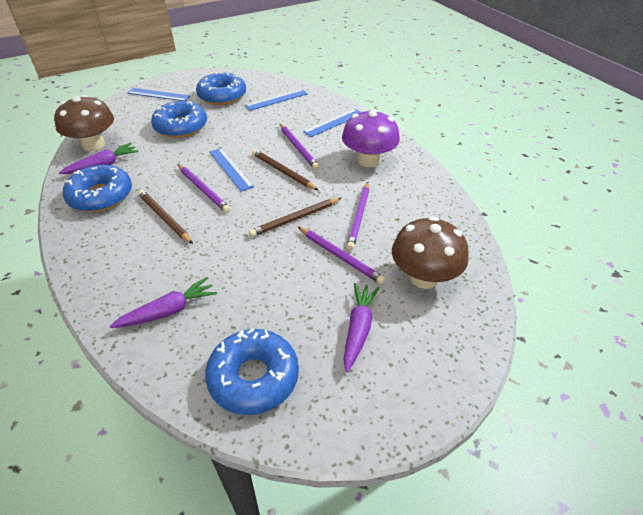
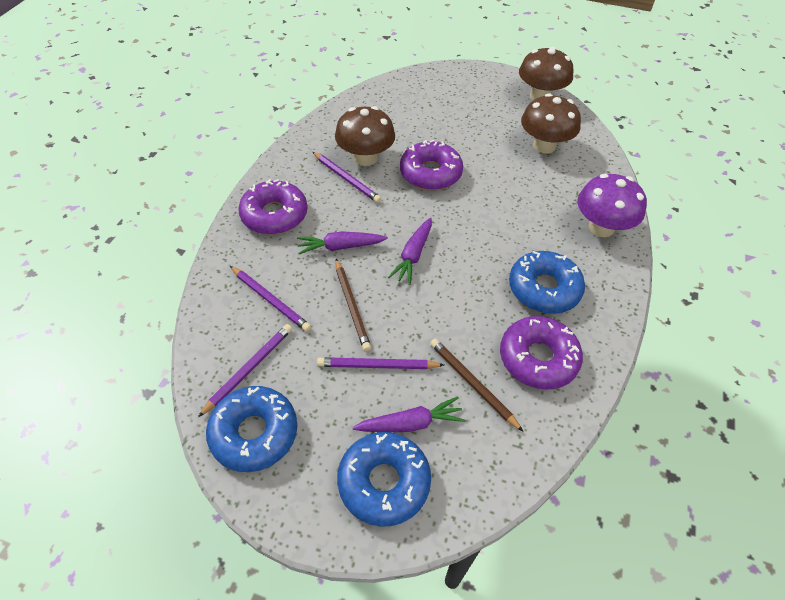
blue donut: 4 -> 3
blue ruler: 4 -> 0
brown mushroom: 2 -> 3
brown pencil: 3 -> 2
purple donut: 0 -> 3

